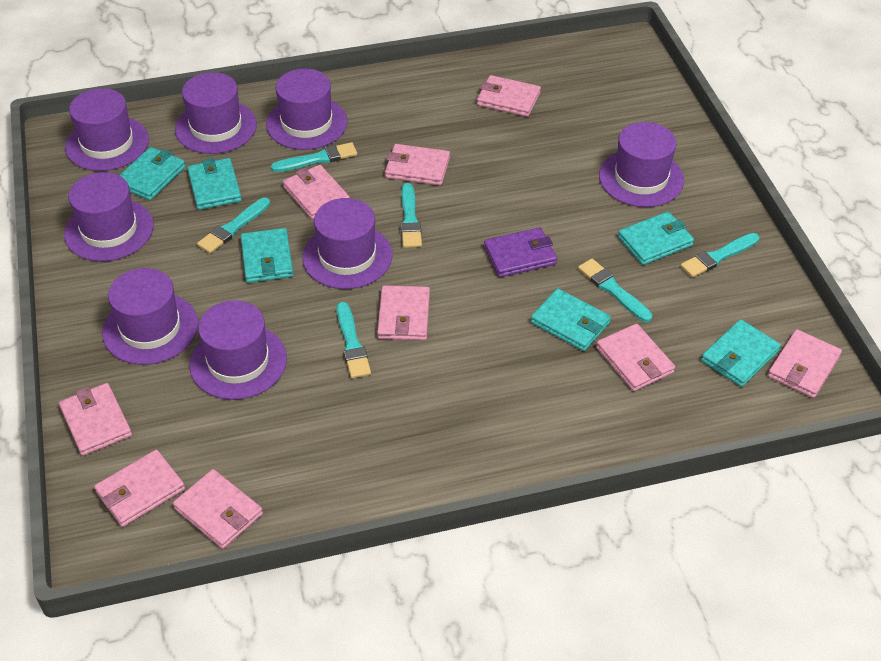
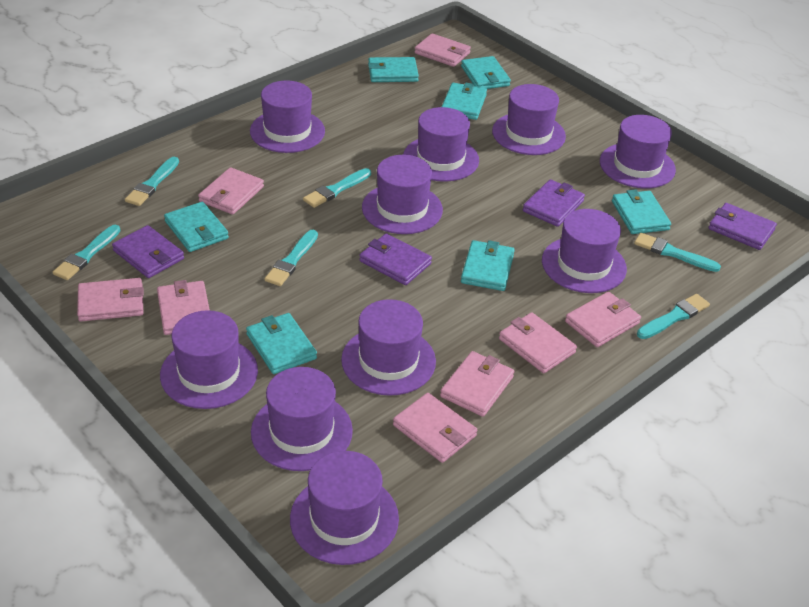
pink wallet: 9 -> 8
purple hat: 8 -> 10
purple wallet: 1 -> 4
turquoise wallet: 6 -> 7

